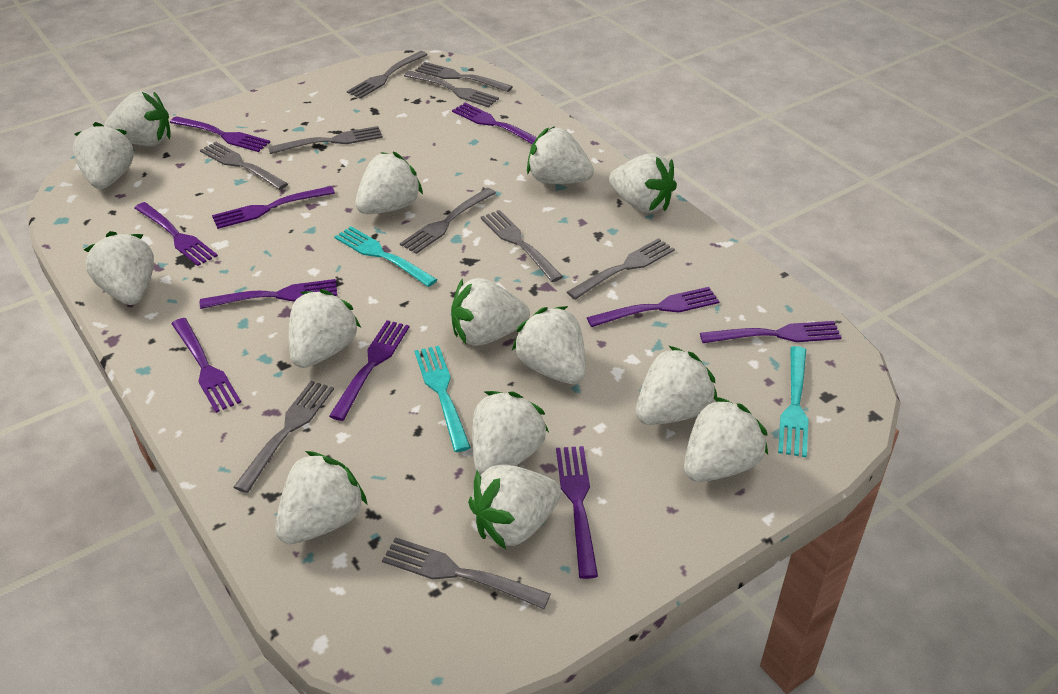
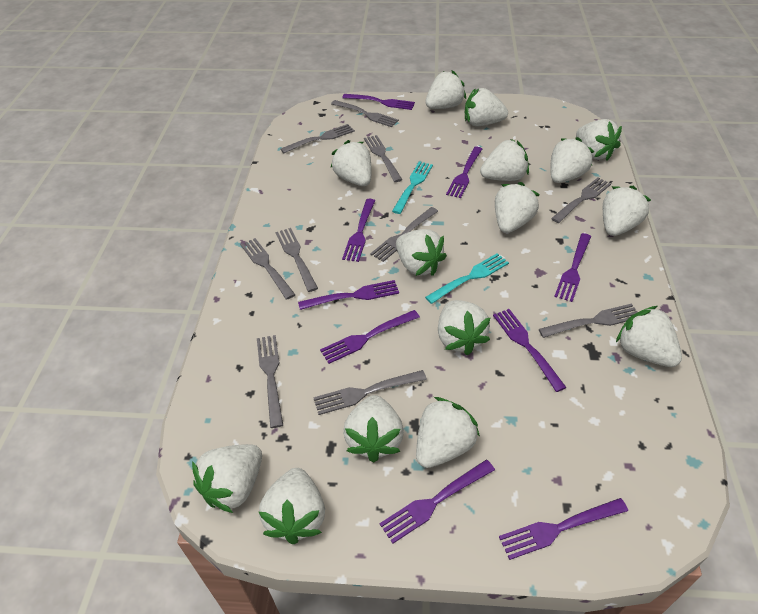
purple fork: 10 -> 9
turquoise fork: 3 -> 2
white strawberry: 14 -> 15

